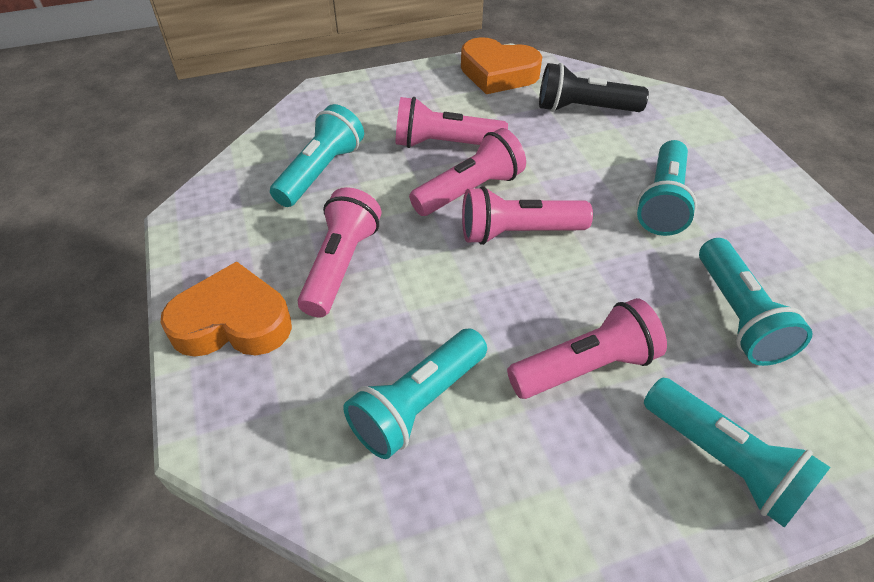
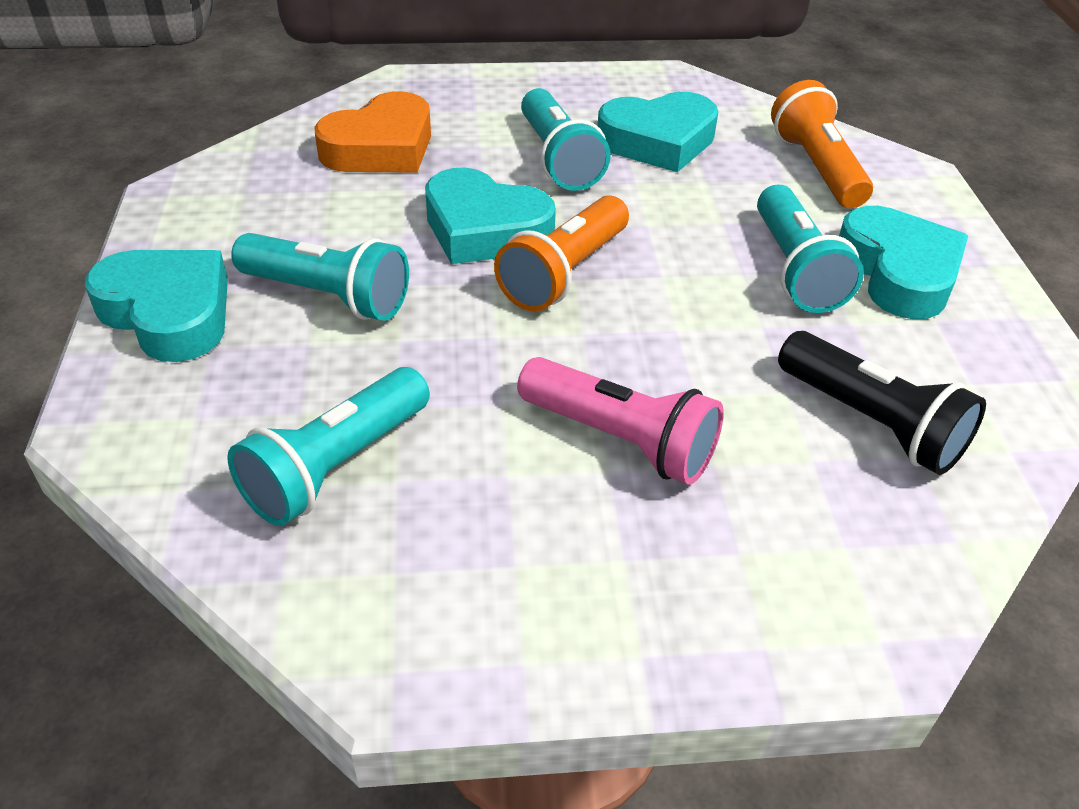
orange flashlight: 0 -> 2
orange heart: 2 -> 1
pink flashlight: 5 -> 1
turquoise flashlight: 5 -> 4
turquoise heart: 0 -> 4

